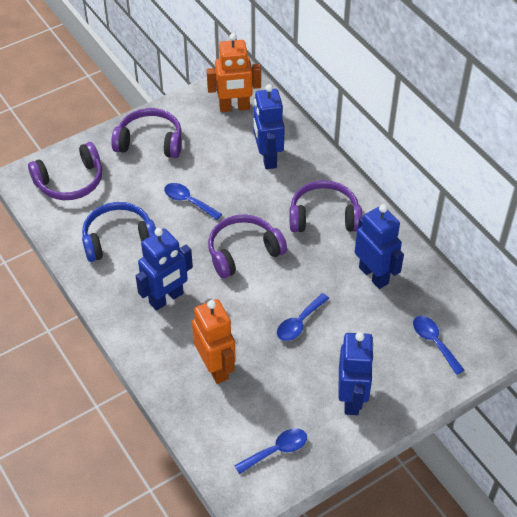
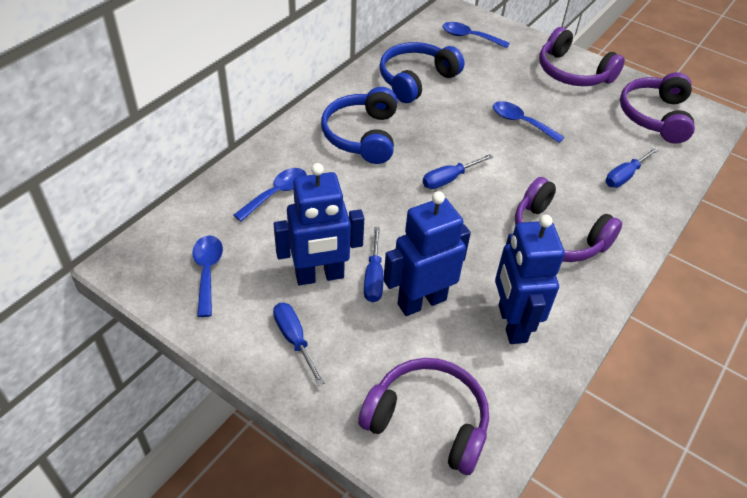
blue headphones: 1 -> 2
blue robot: 4 -> 3
blue screwdriver: 0 -> 4
orange robot: 2 -> 0

